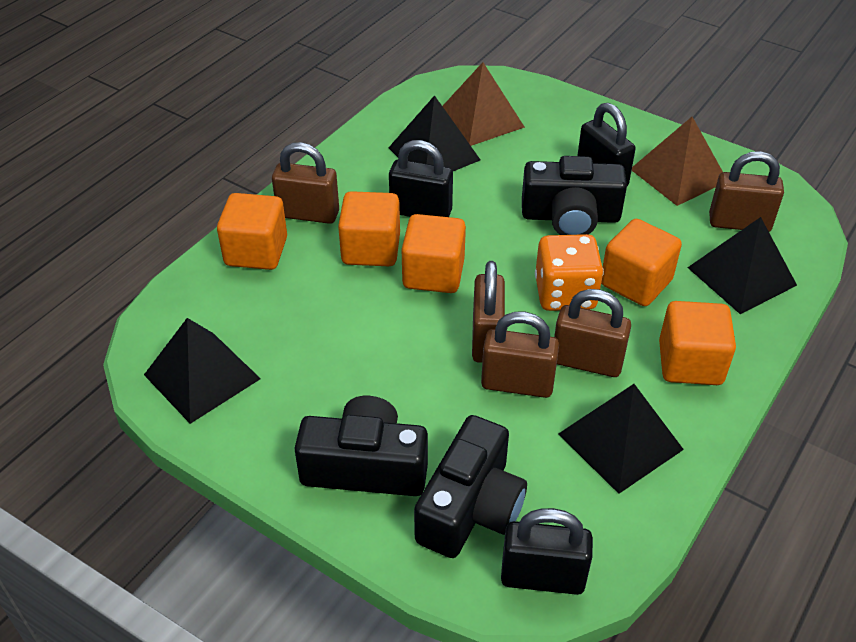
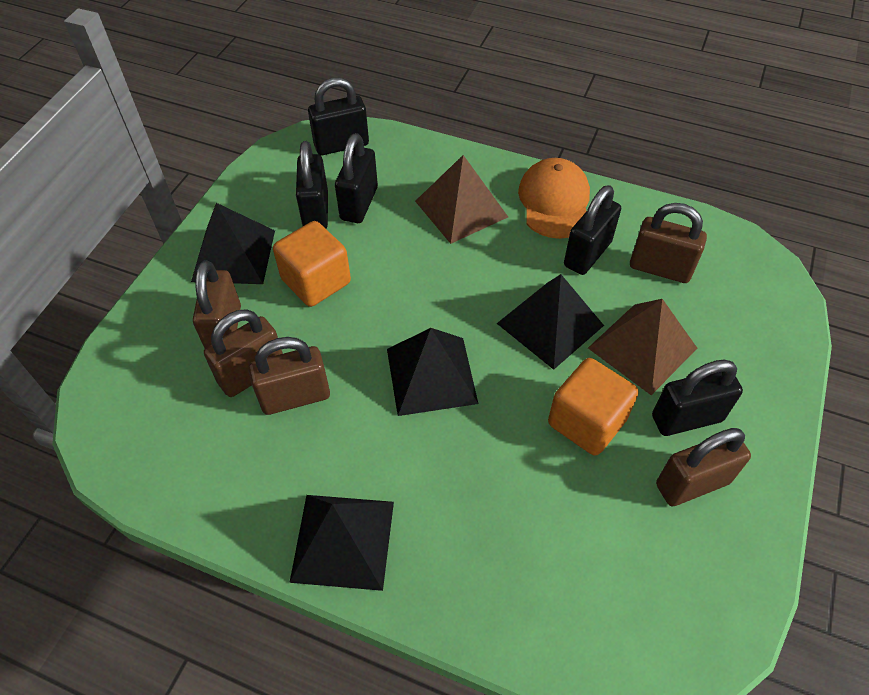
black camera: 3 -> 0
black padlock: 3 -> 5
orange cap: 0 -> 1
orange cube: 5 -> 2
orange dice: 1 -> 0

